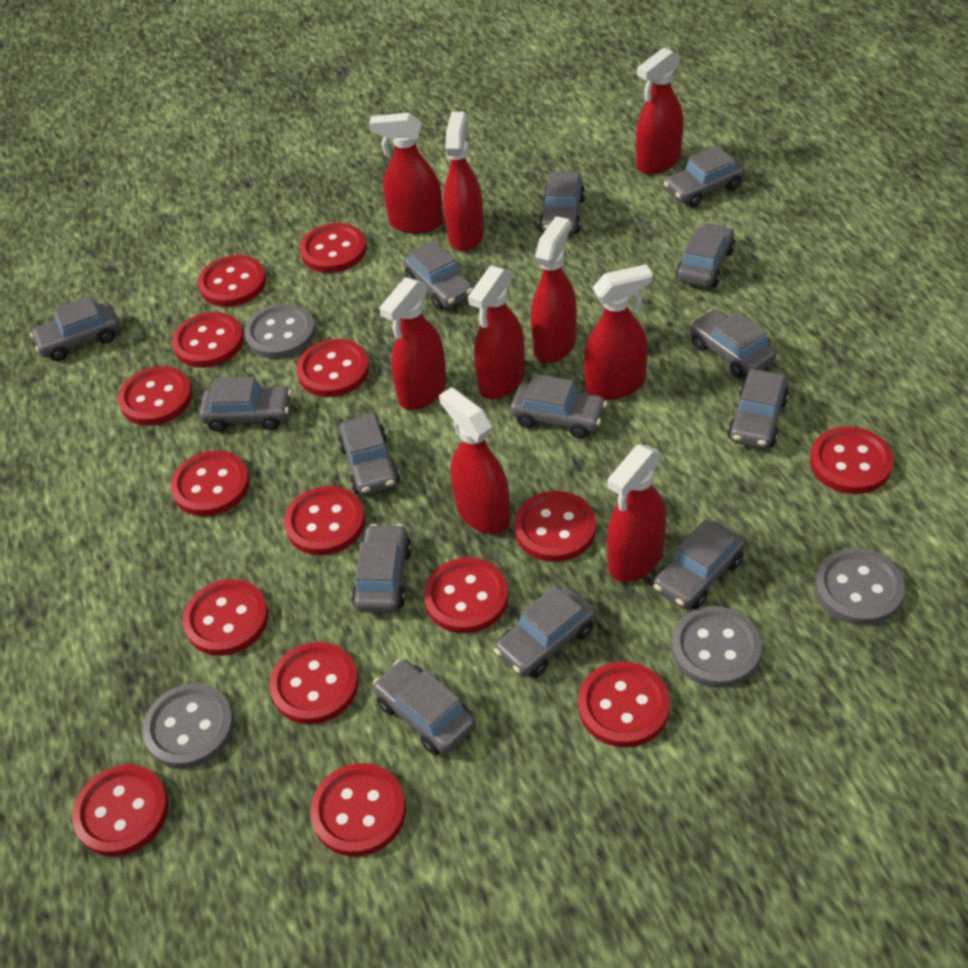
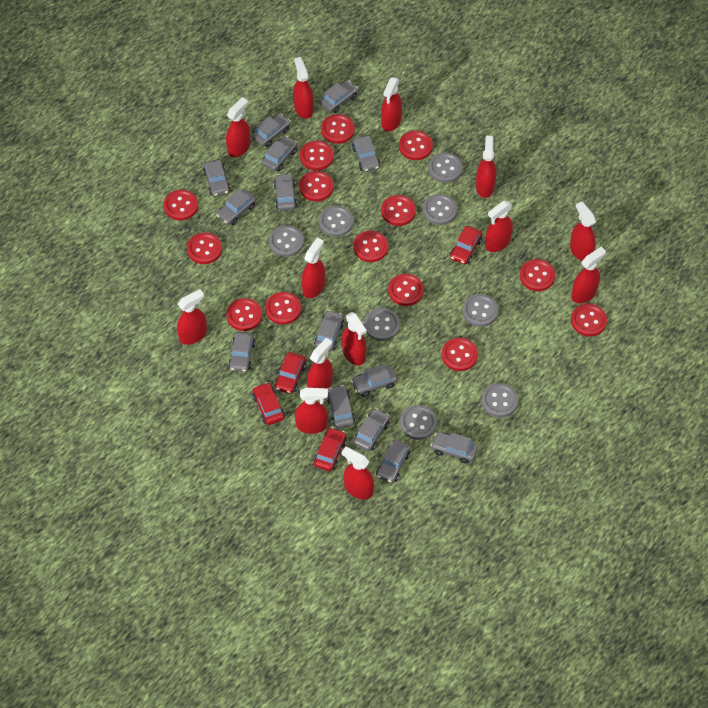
grey button: 4 -> 8
red button: 15 -> 14
red car: 0 -> 4
red spray bottle: 9 -> 13

